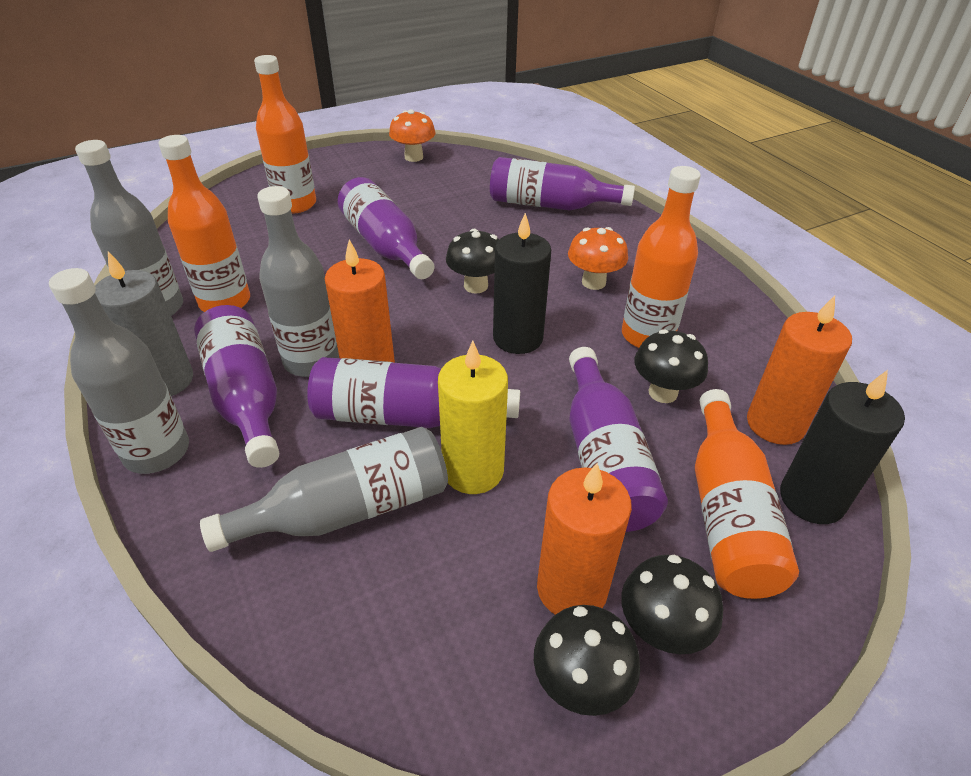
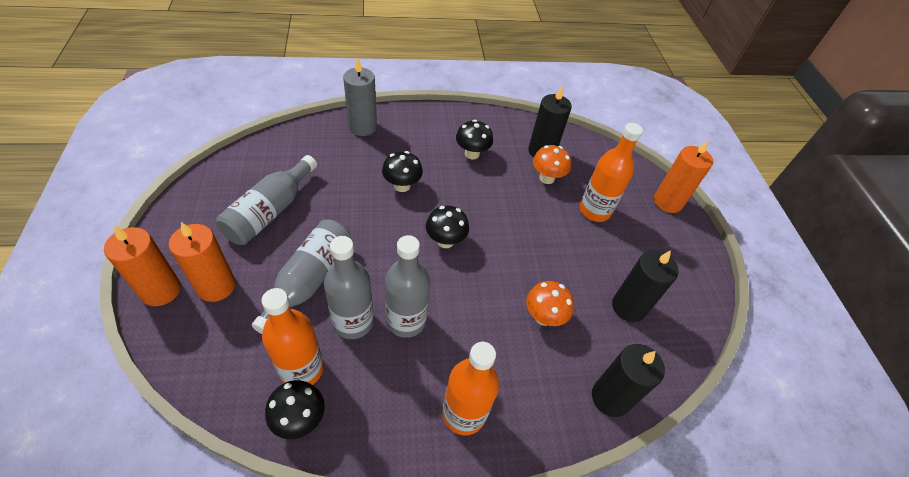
black candle: 2 -> 3
orange bottle: 4 -> 3
purple bottle: 5 -> 0
yellow candle: 1 -> 0

